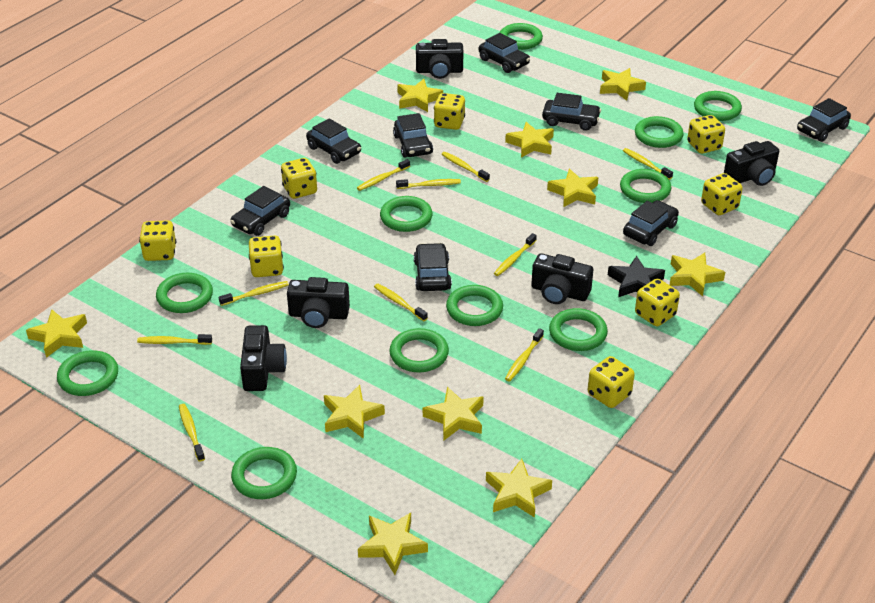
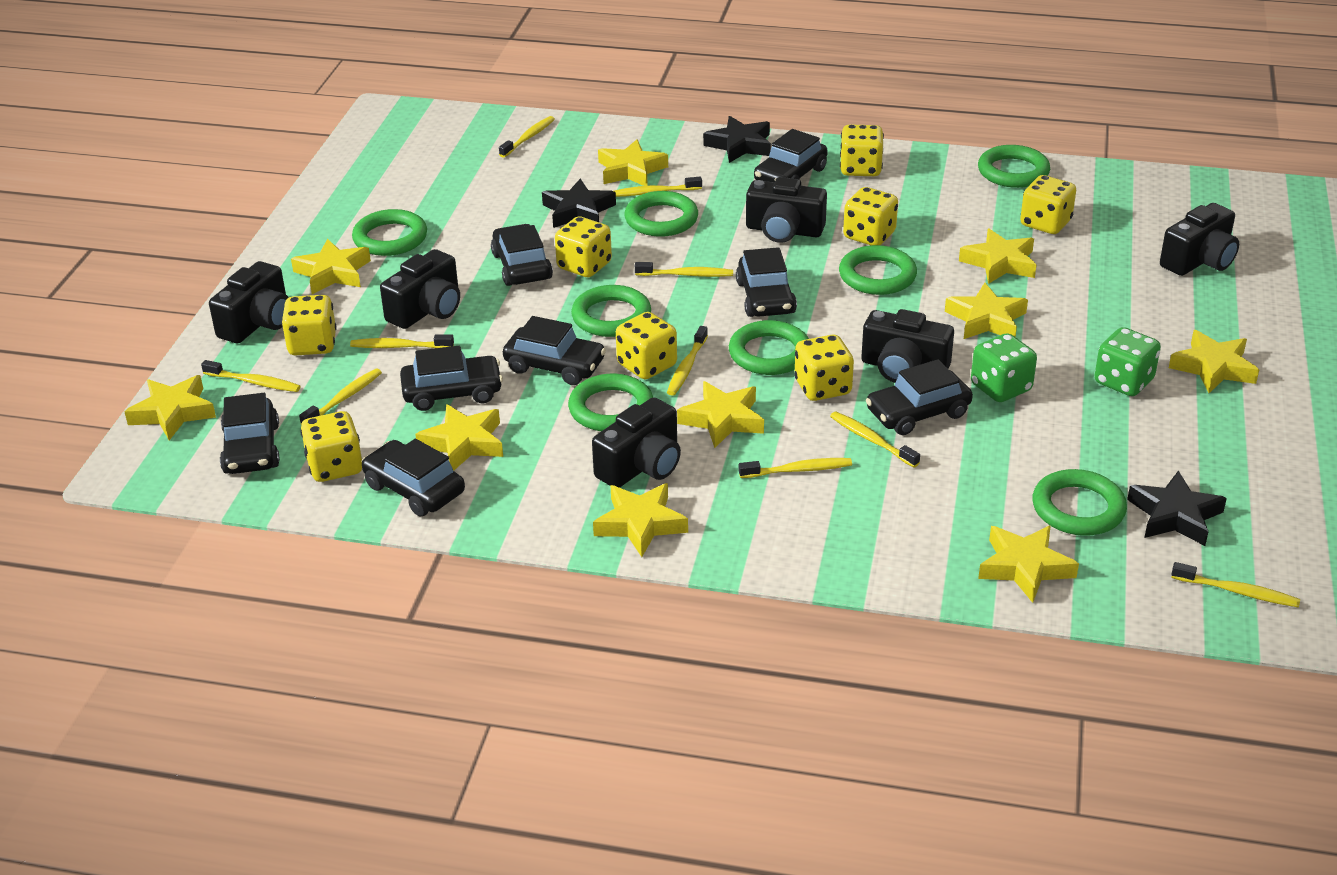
black camera: 5 -> 6
black star: 1 -> 3
green dice: 0 -> 2
green ring: 11 -> 8

